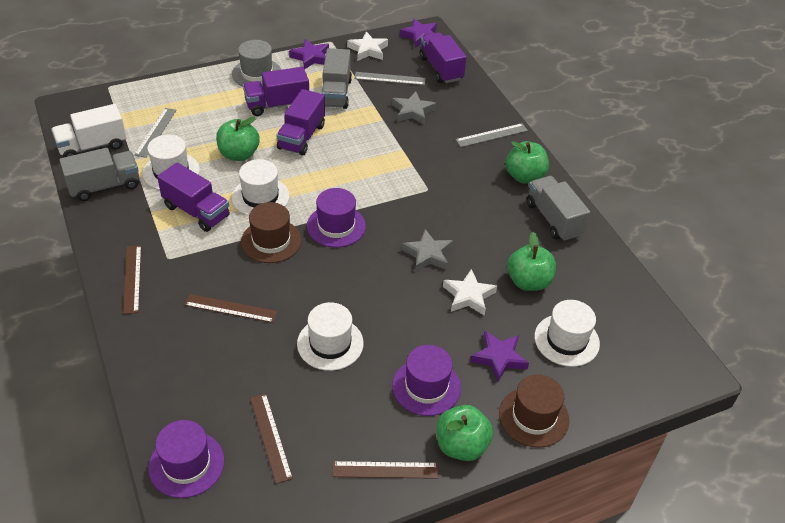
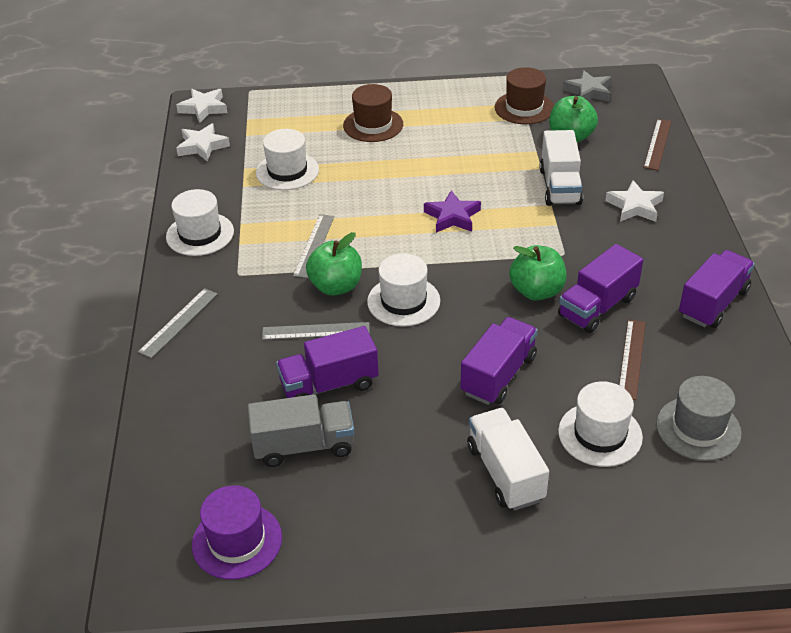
brown ruler: 4 -> 2
green apple: 4 -> 3
grey star: 2 -> 1
grey truck: 3 -> 1
purple hat: 3 -> 1
purple star: 3 -> 1
white star: 2 -> 3
white truck: 1 -> 2

